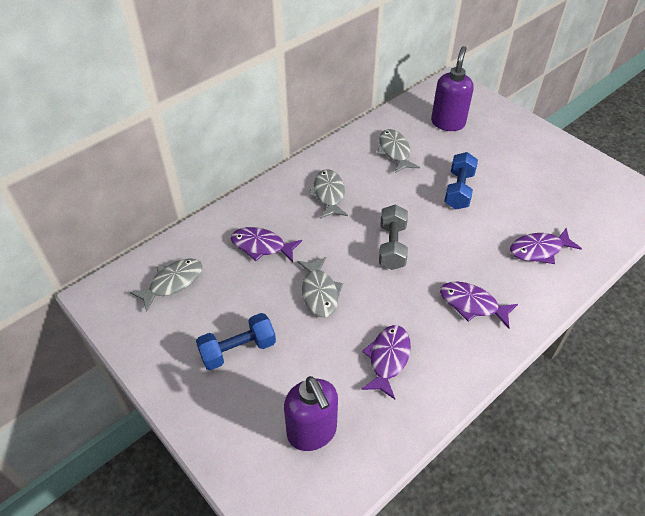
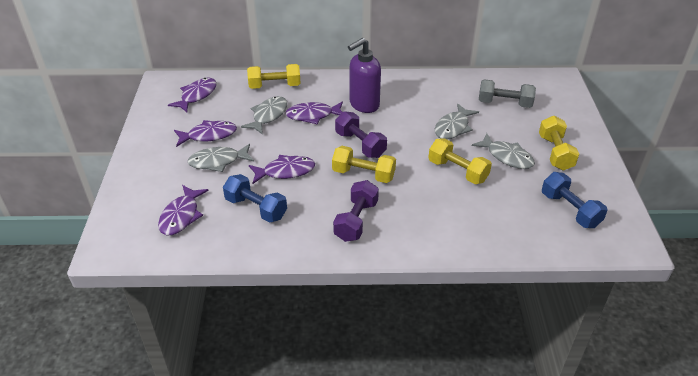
purple dumbbell: 0 -> 2
purple fish: 4 -> 5
purple soap dispenser: 2 -> 1
yellow dumbbell: 0 -> 4

